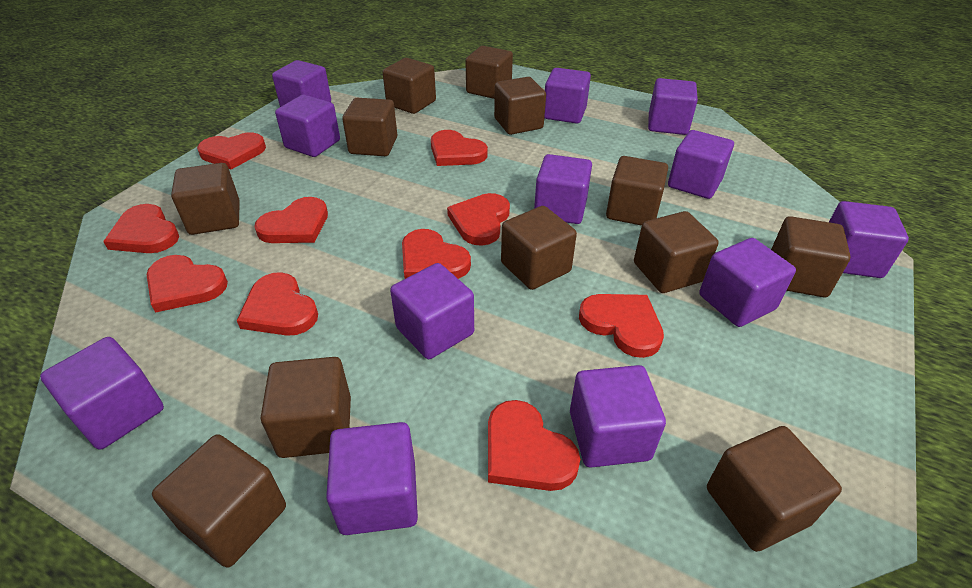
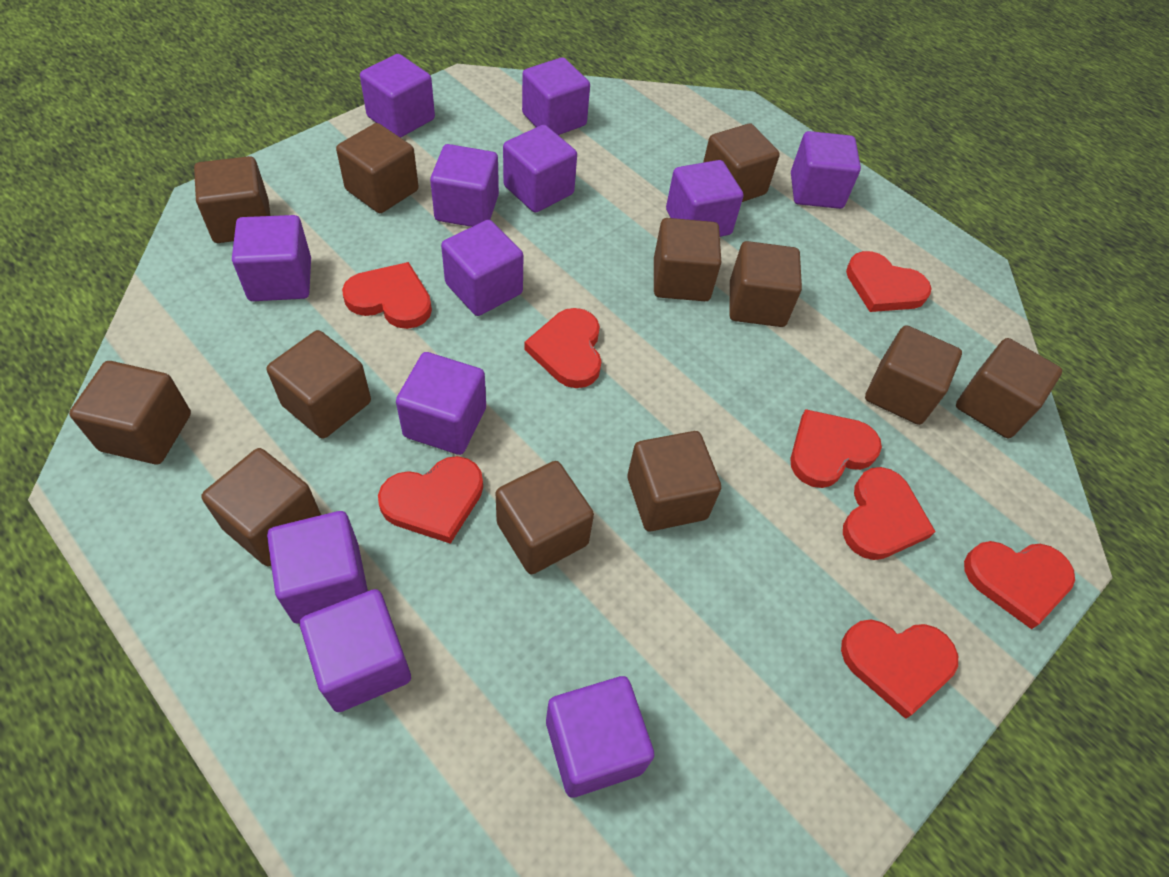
red heart: 10 -> 8

